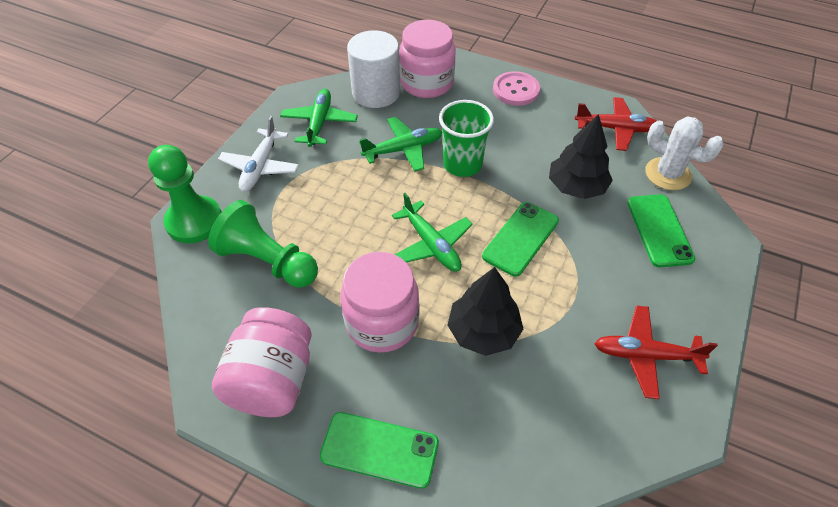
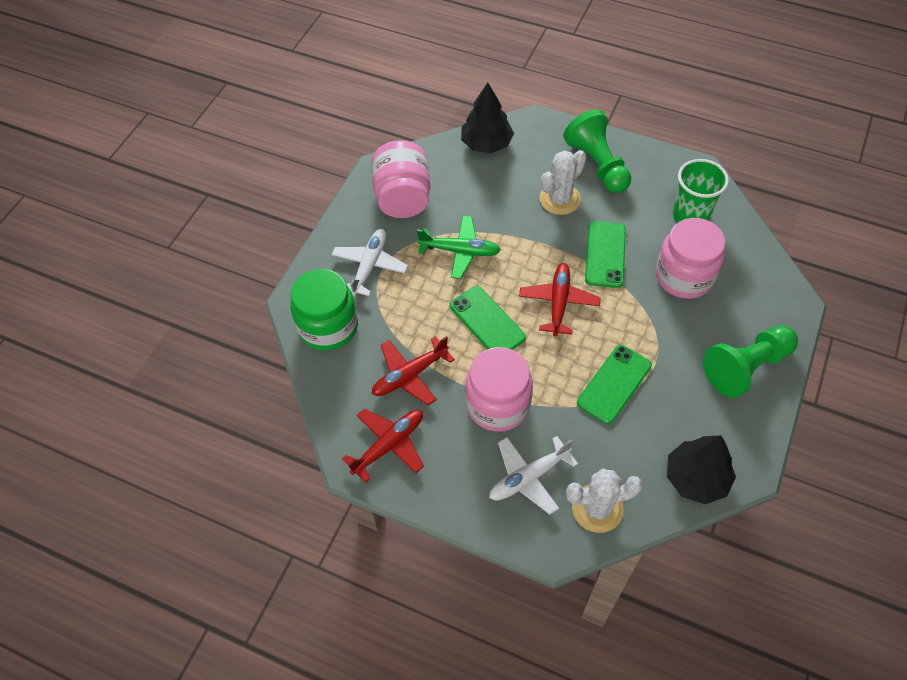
green jar: 0 -> 1
green plane: 3 -> 1
pink button: 1 -> 0
red plane: 2 -> 3
white cactus: 1 -> 2
white cylinder: 1 -> 0
white plane: 1 -> 2

